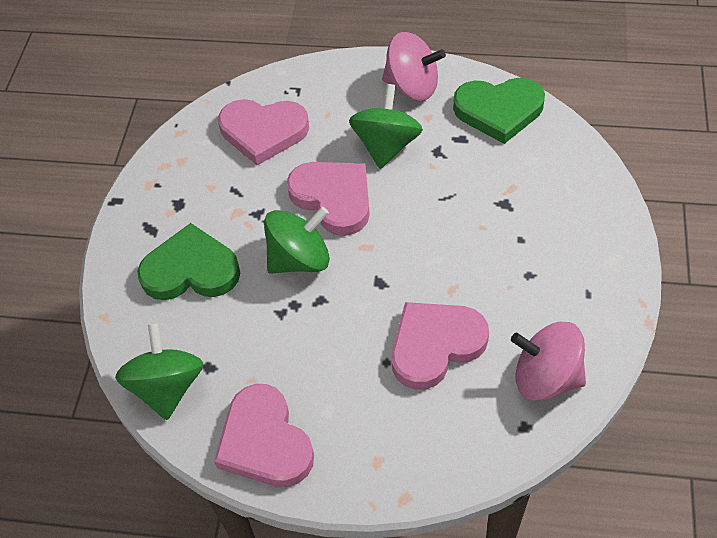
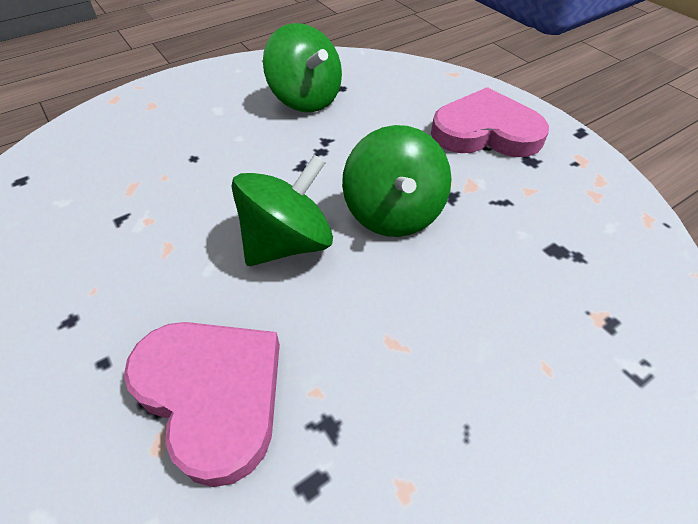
green heart: 2 -> 0
pink heart: 4 -> 2
pink spinning top: 2 -> 0

